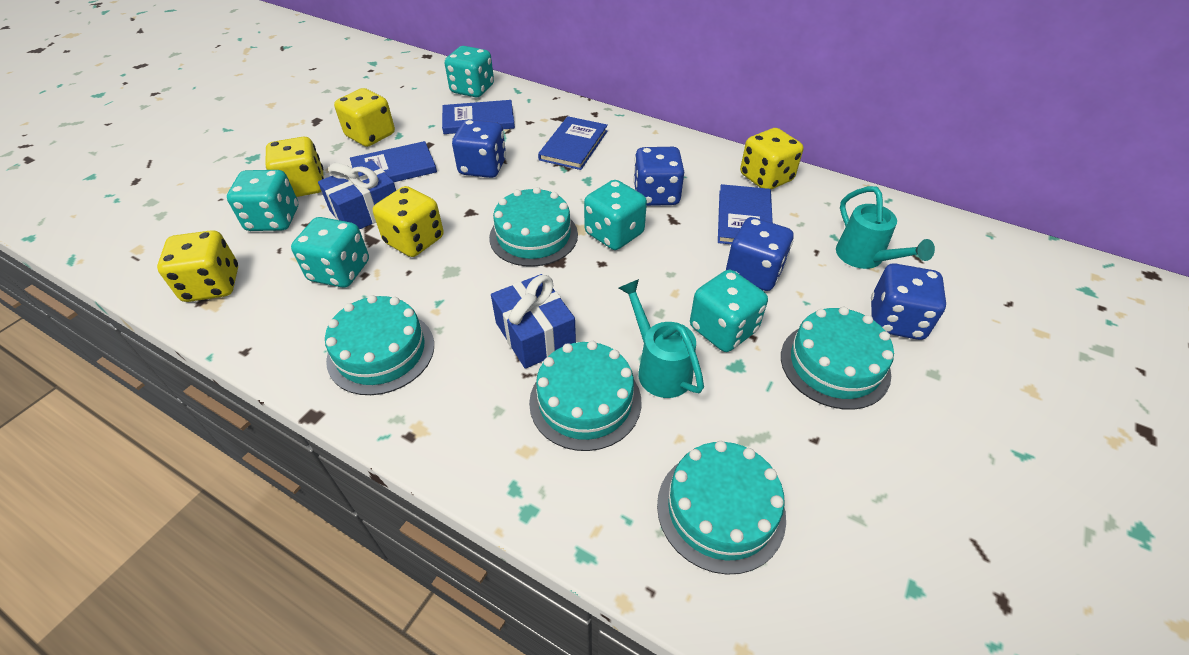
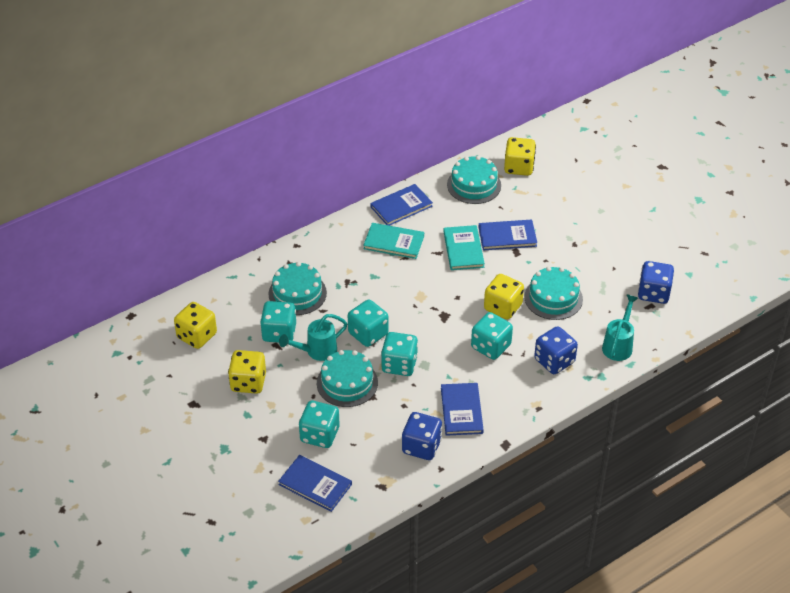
blue dice: 4 -> 3
blue gift: 2 -> 0
turquoise book: 0 -> 2
turquoise cake: 5 -> 4
yellow dice: 5 -> 4

